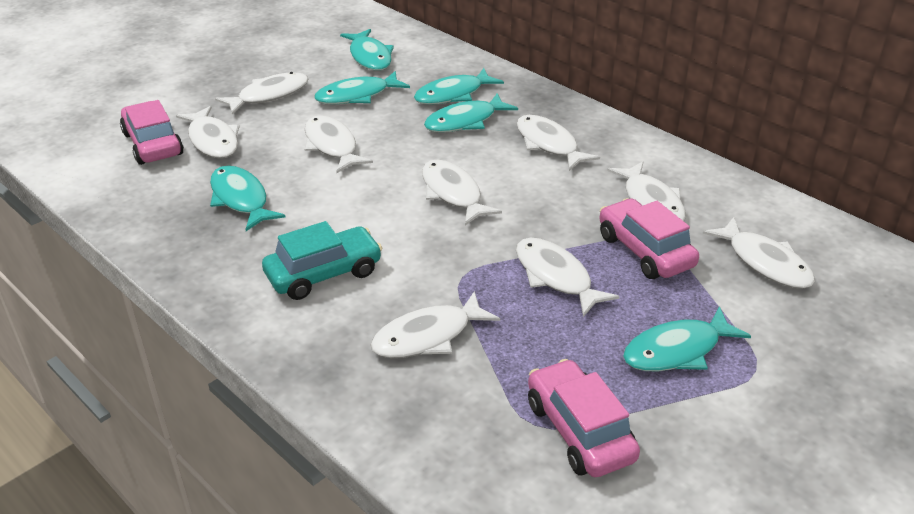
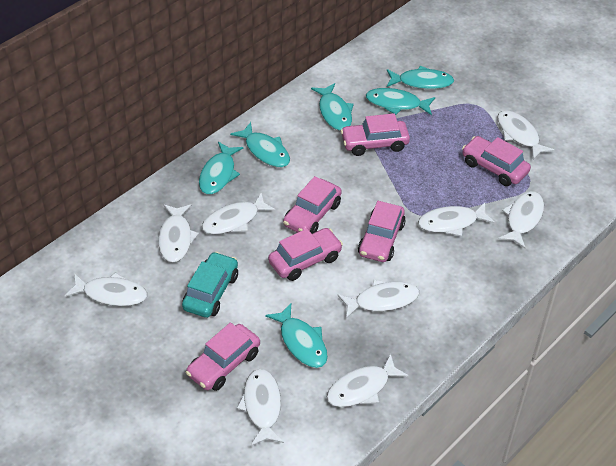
pink car: 3 -> 6

